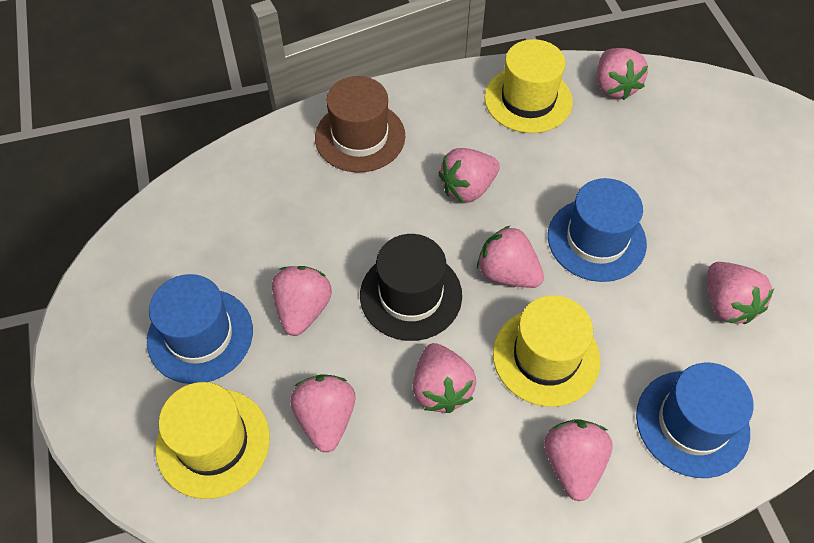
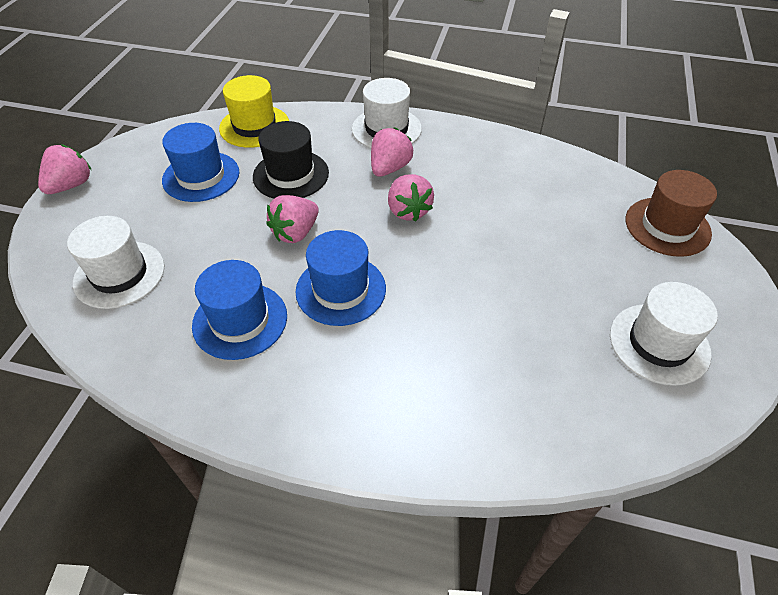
pink strawberry: 8 -> 4
white hat: 0 -> 3
yellow hat: 3 -> 1

